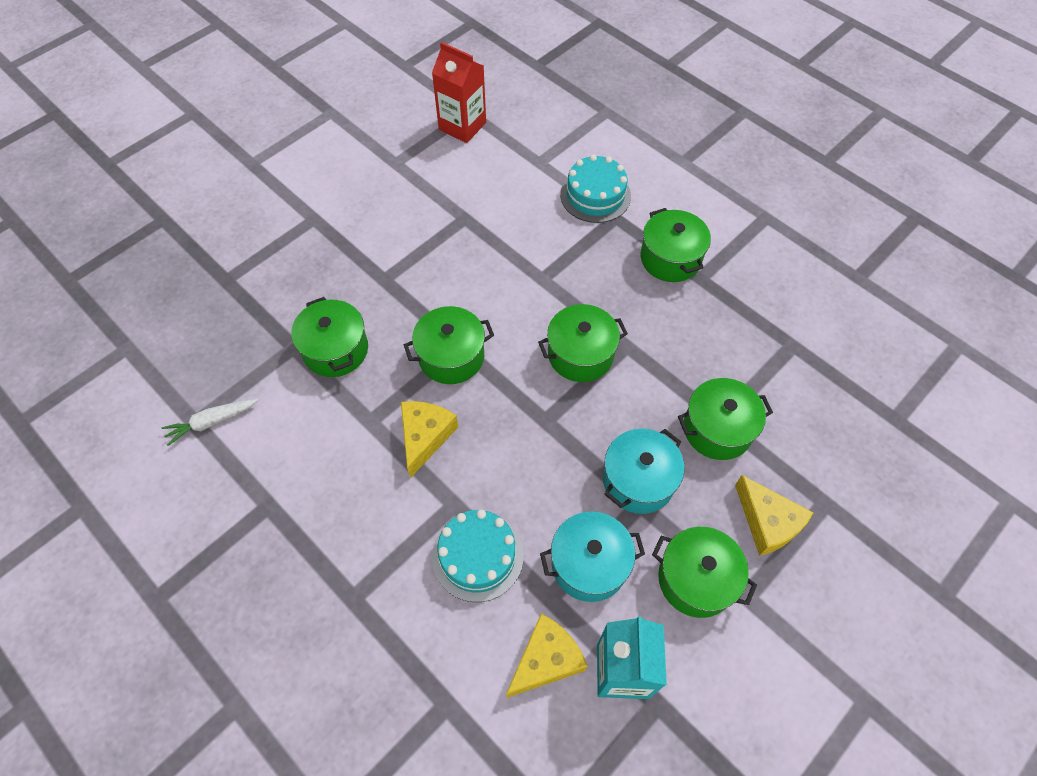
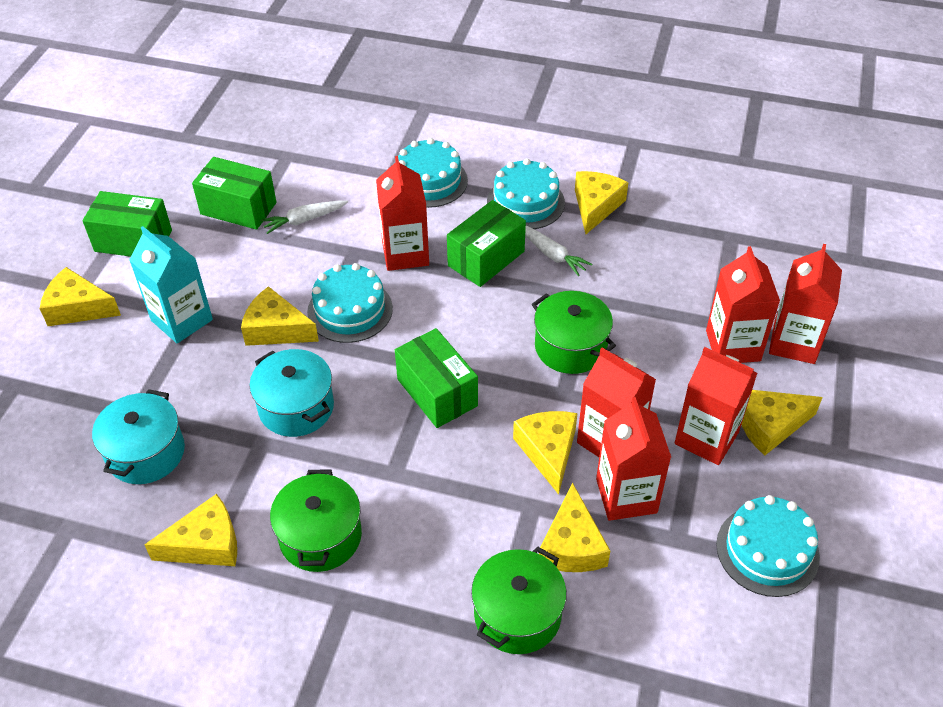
green box: 0 -> 4
green pot: 6 -> 3
red carton: 1 -> 6
turquoise cake: 2 -> 4
white carrot: 1 -> 2
yellow cheese: 3 -> 7

